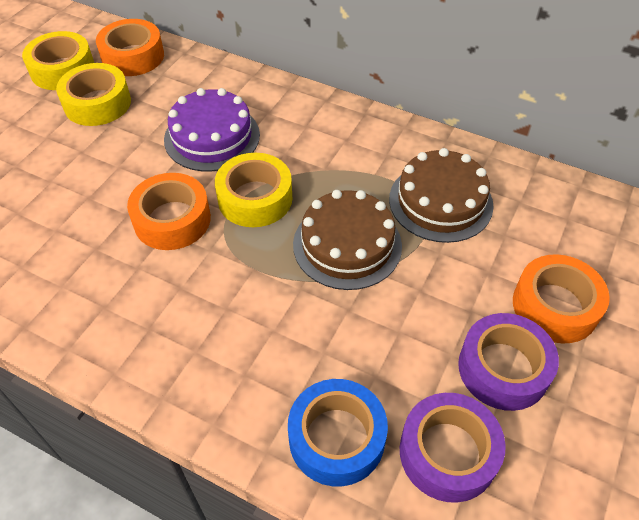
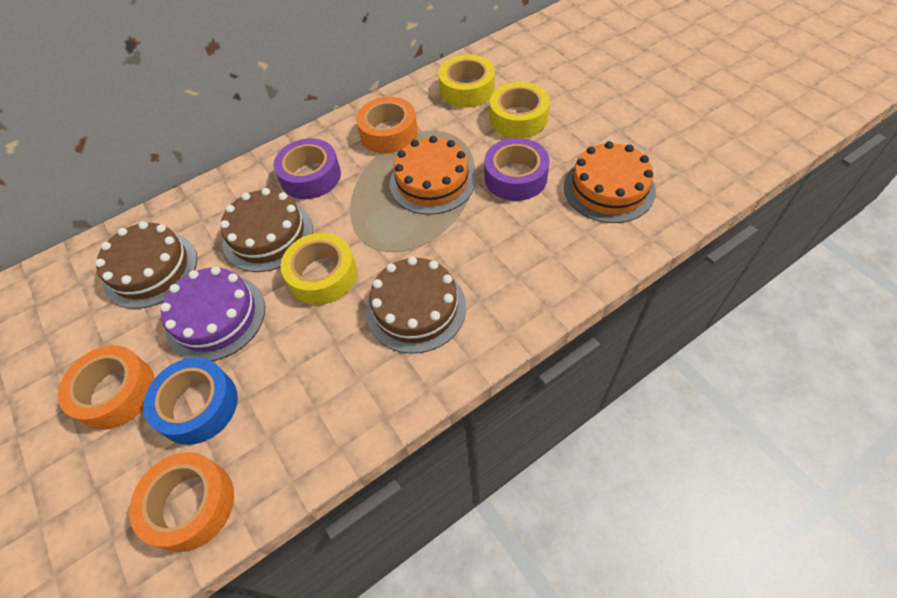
brown cake: 2 -> 3
orange cake: 0 -> 2

